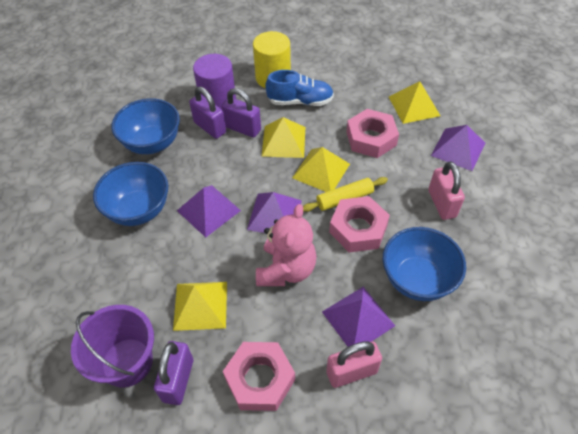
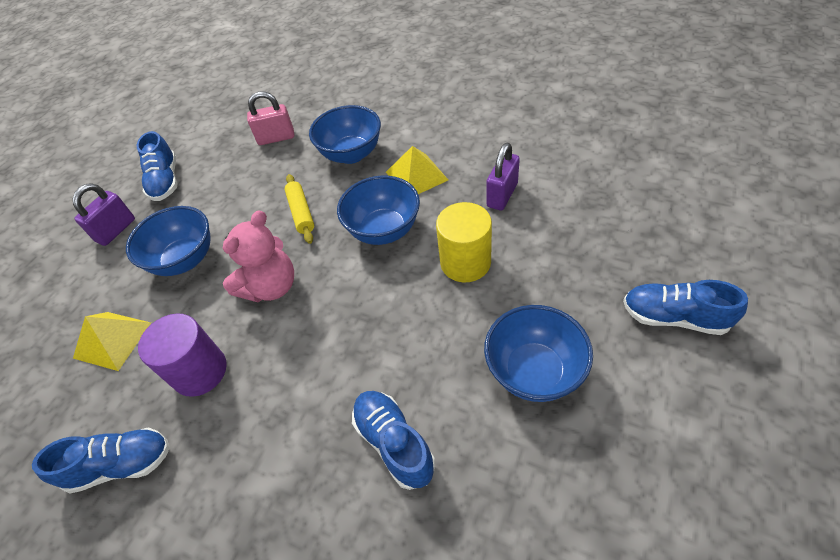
blue bowl: 3 -> 4
blue shoe: 1 -> 4
pink nut: 3 -> 0
pink padlock: 2 -> 1
purple bucket: 1 -> 0
purple padlock: 3 -> 2
purple pyramid: 4 -> 0
yellow pyramid: 4 -> 2

